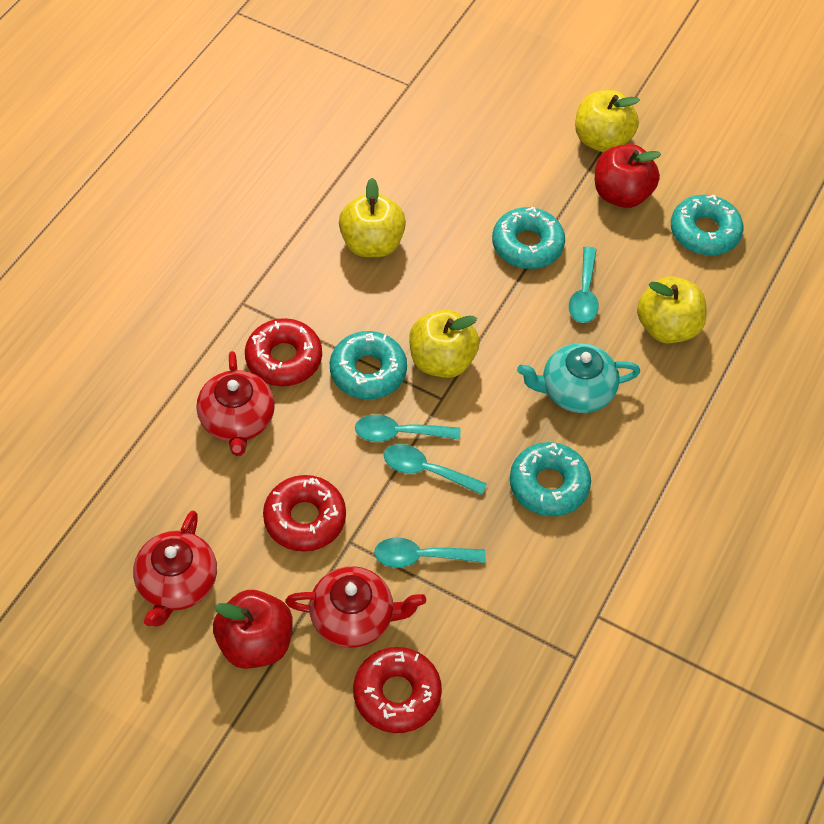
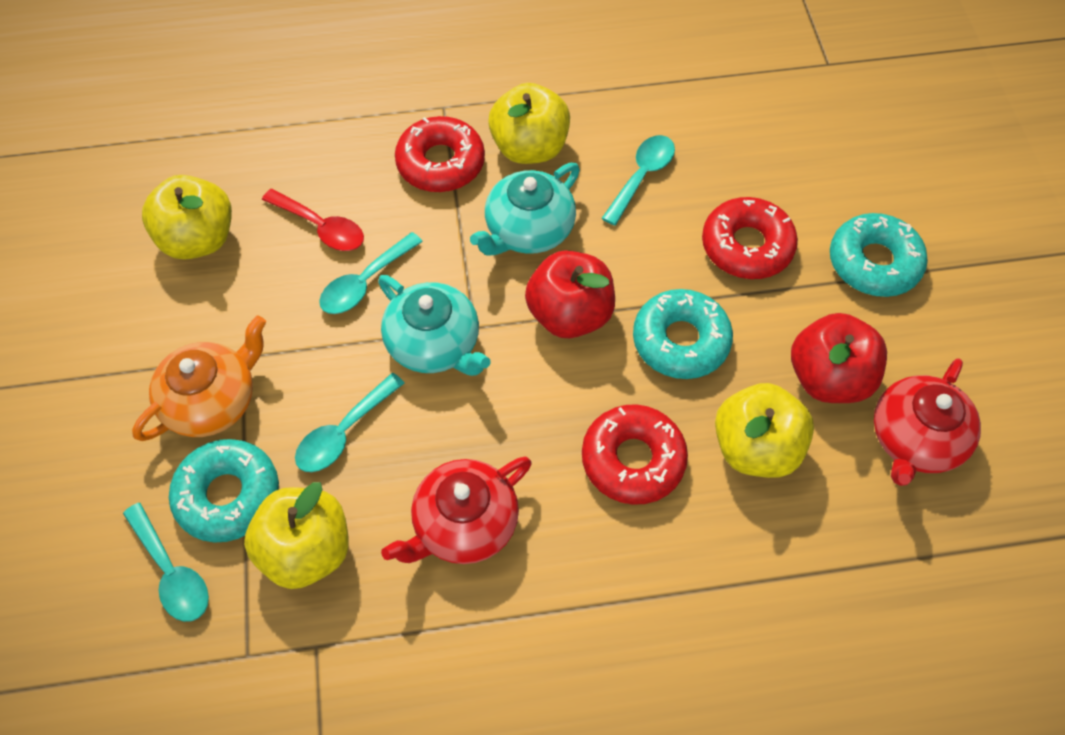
orange teapot: 0 -> 1
red spoon: 0 -> 1
red teapot: 3 -> 2
turquoise donut: 4 -> 3
turquoise teapot: 1 -> 2

